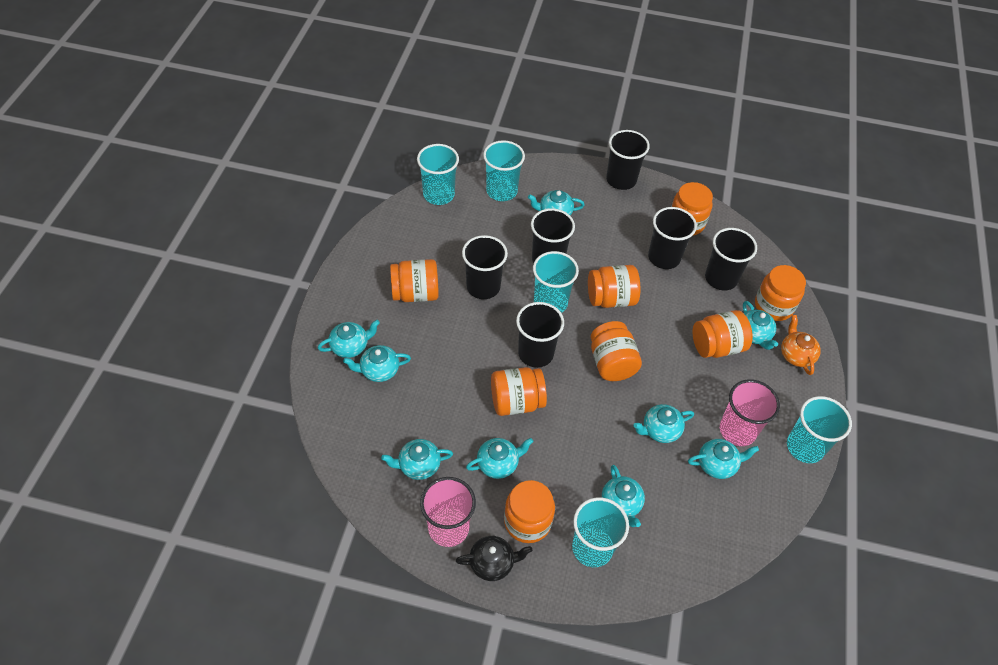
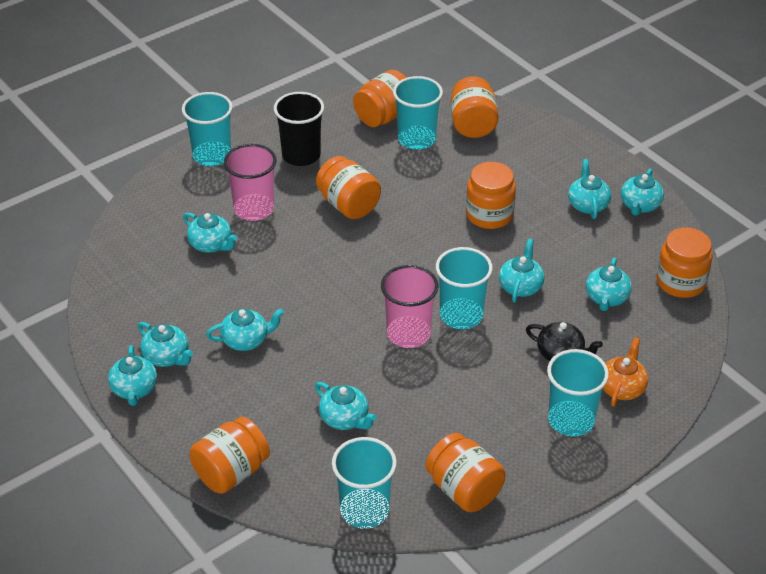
black cup: 6 -> 1
orange jar: 8 -> 7

